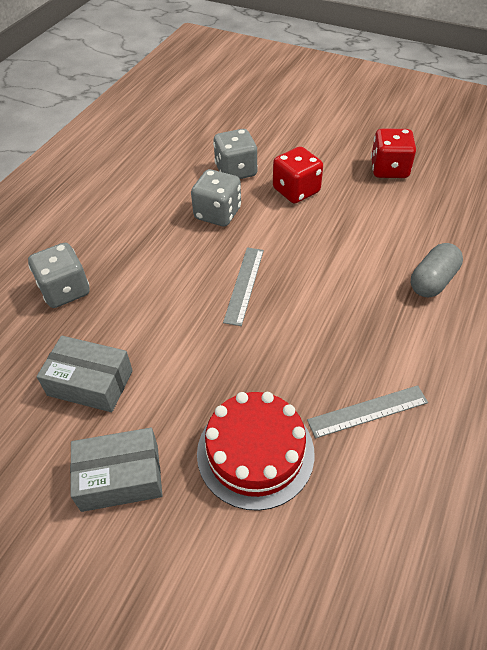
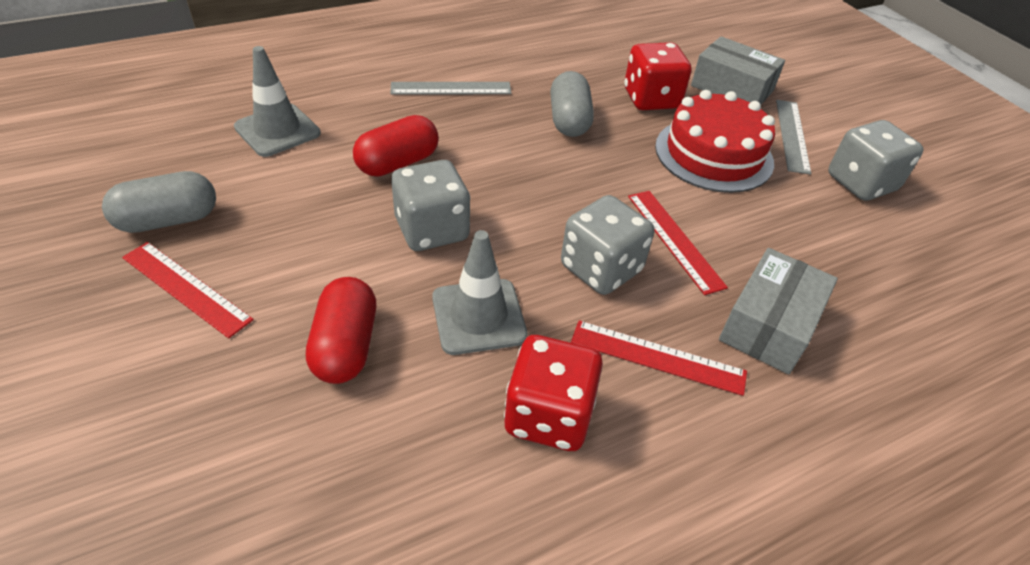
grey capsule: 1 -> 2
grey traffic cone: 0 -> 2
red capsule: 0 -> 2
red ruler: 0 -> 3

